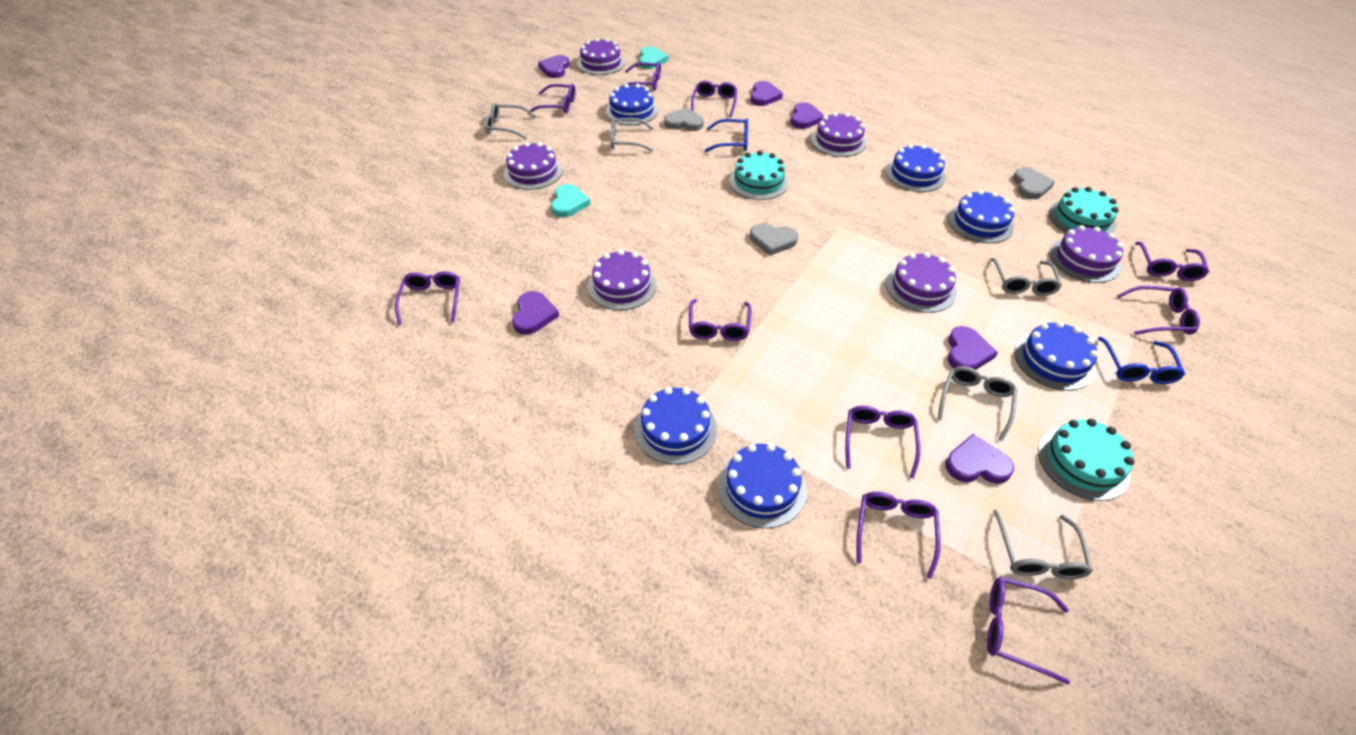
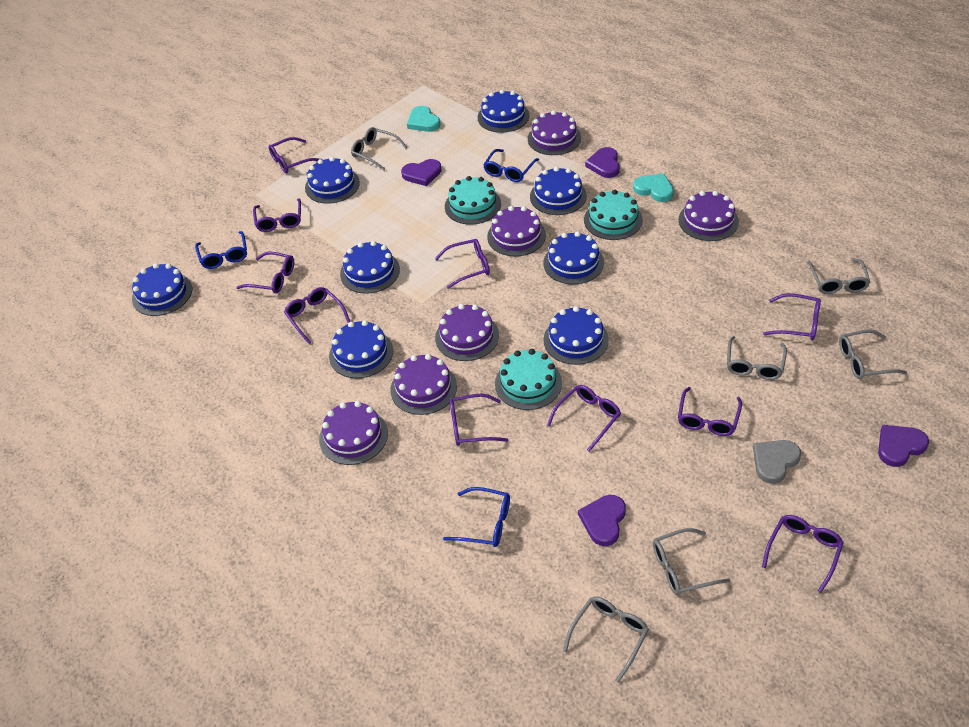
blue cake: 6 -> 8
blue glasses: 2 -> 3
grey glasses: 5 -> 6
grey heart: 3 -> 1
purple heart: 6 -> 4

